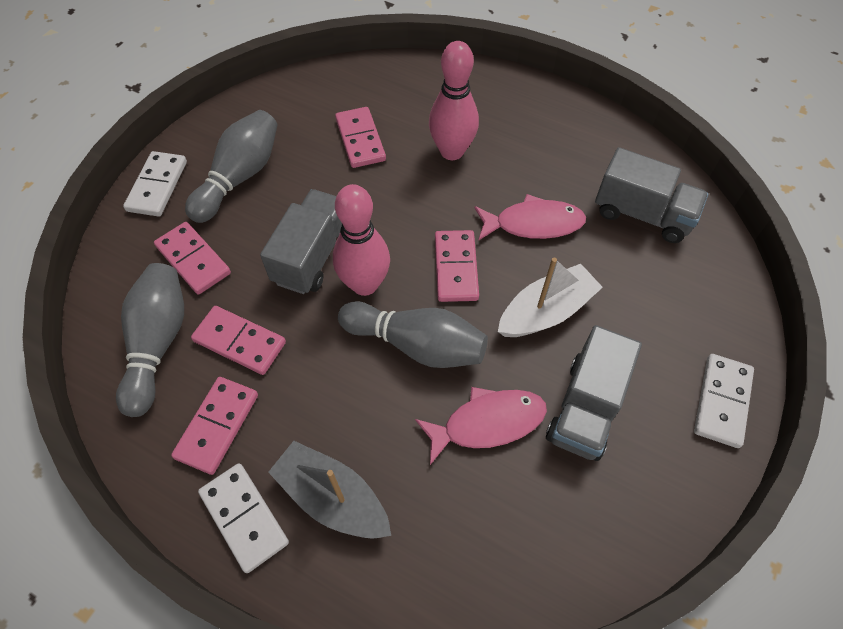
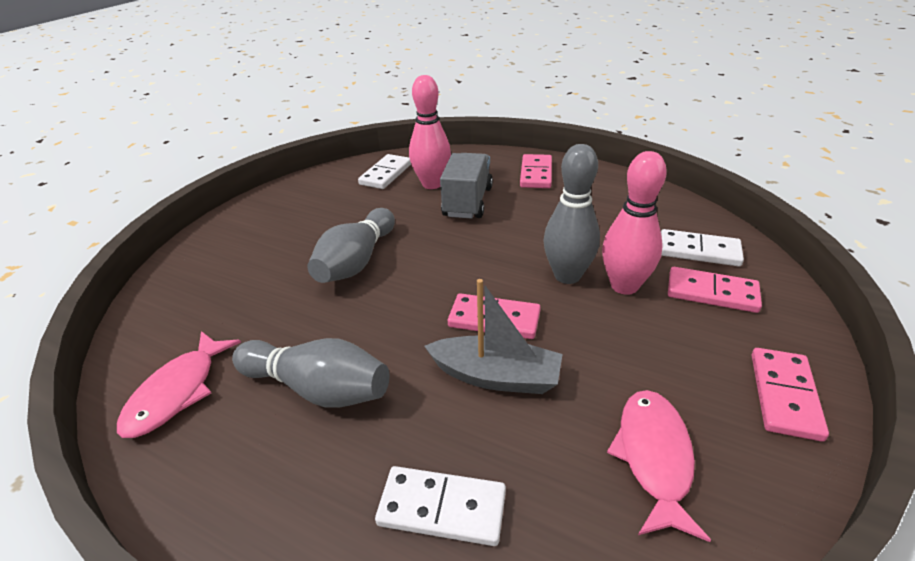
grey truck: 3 -> 1
pink domino: 5 -> 4
white boat: 1 -> 0

